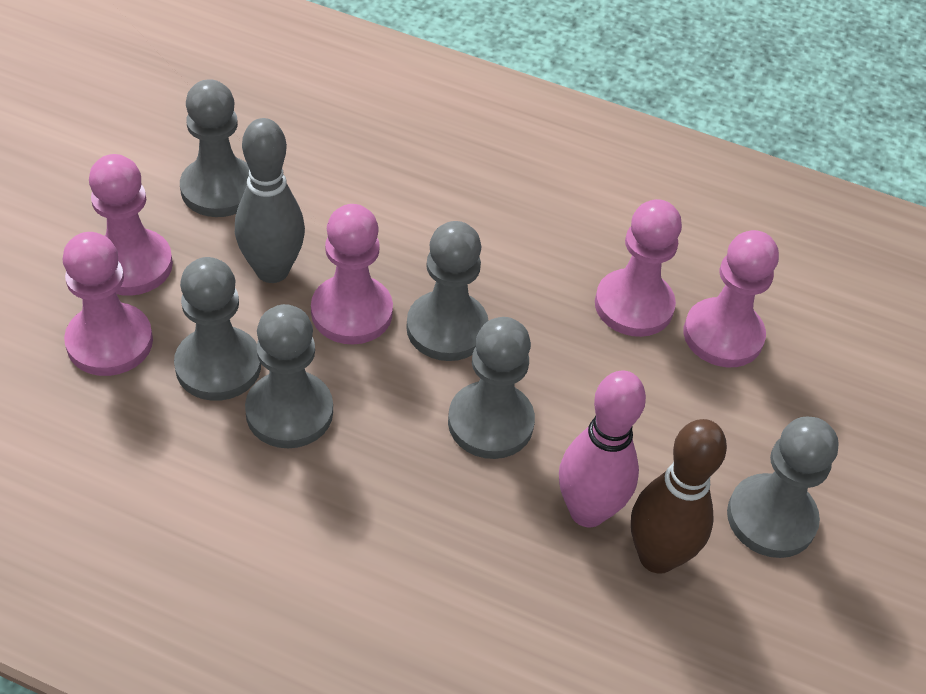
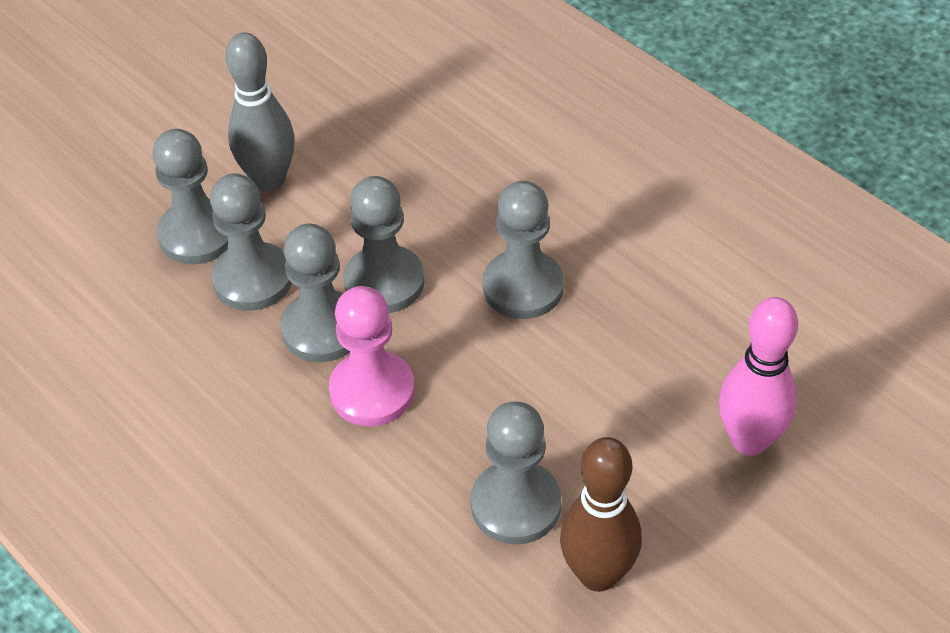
pink pawn: 5 -> 1

